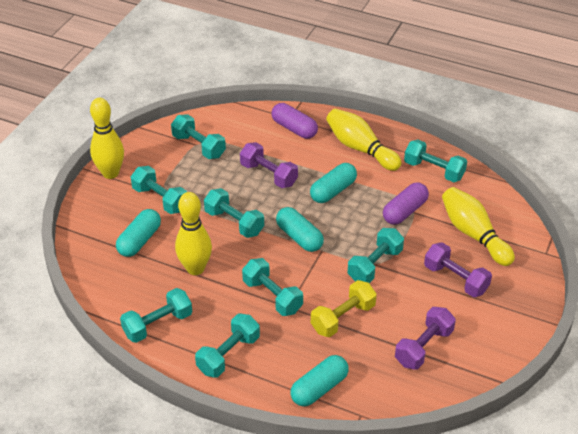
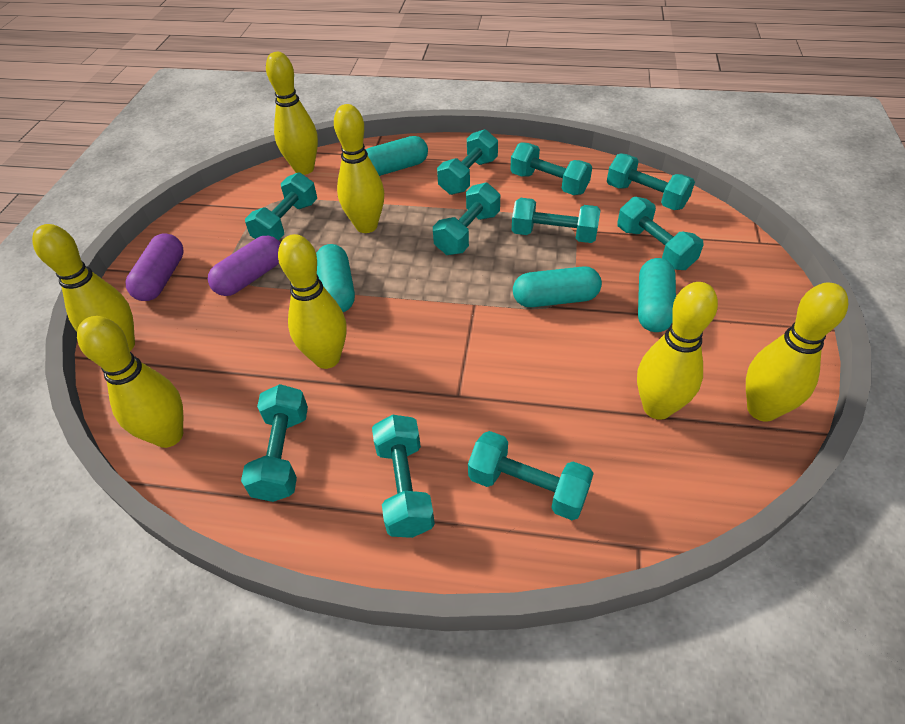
purple dumbbell: 3 -> 0
turquoise dumbbell: 8 -> 10
yellow bowling pin: 4 -> 7
yellow dumbbell: 1 -> 0

